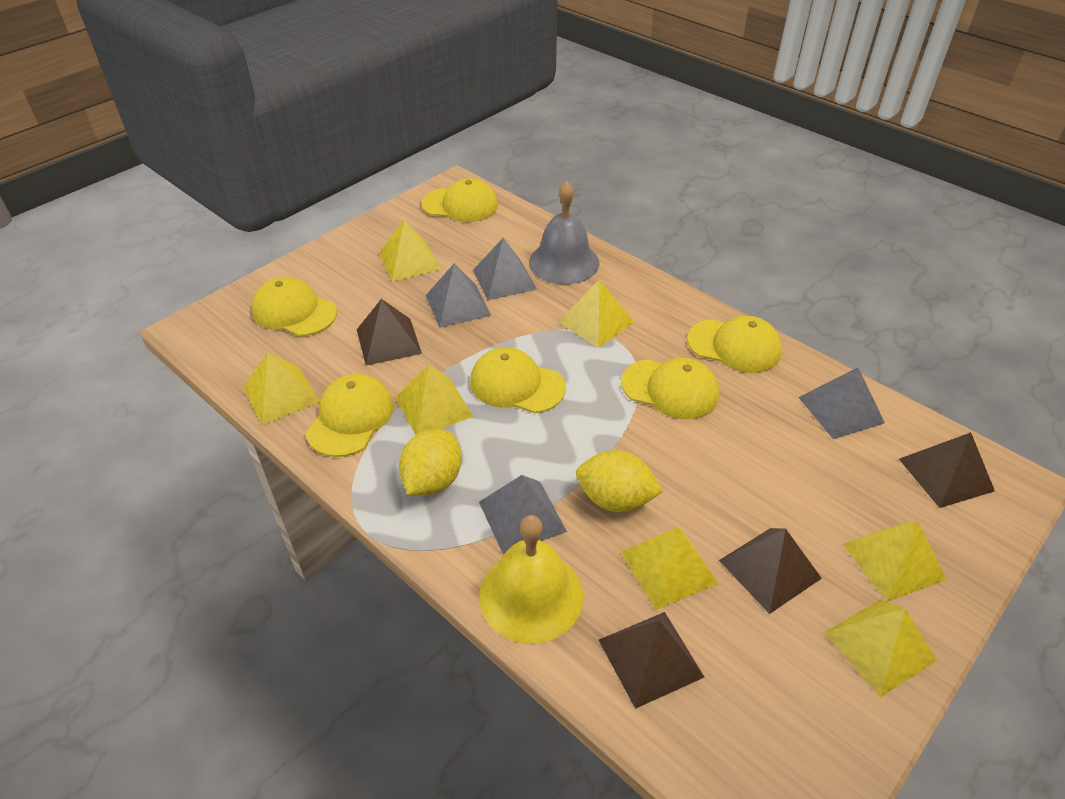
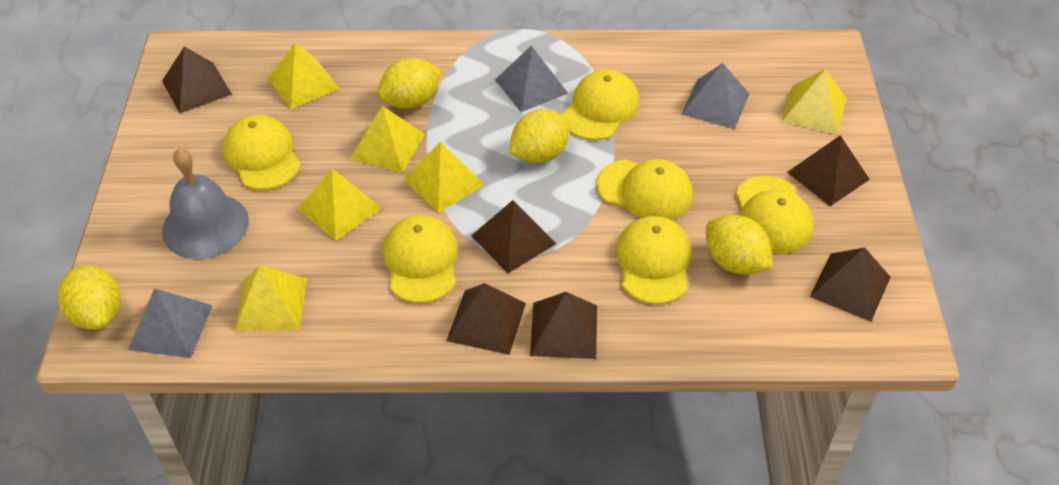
brown pyramid: 4 -> 6
grey pyramid: 4 -> 3
yellow bell: 1 -> 0
yellow lemon: 2 -> 4
yellow pyramid: 7 -> 6

